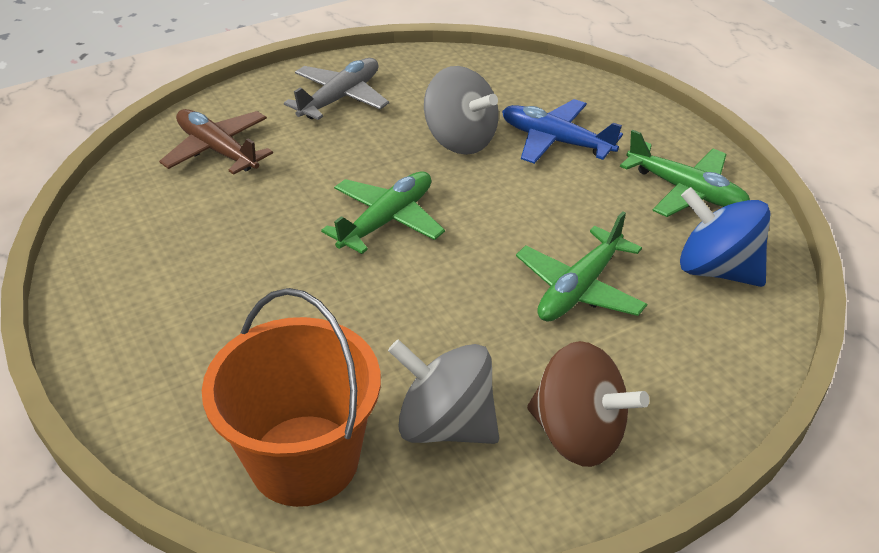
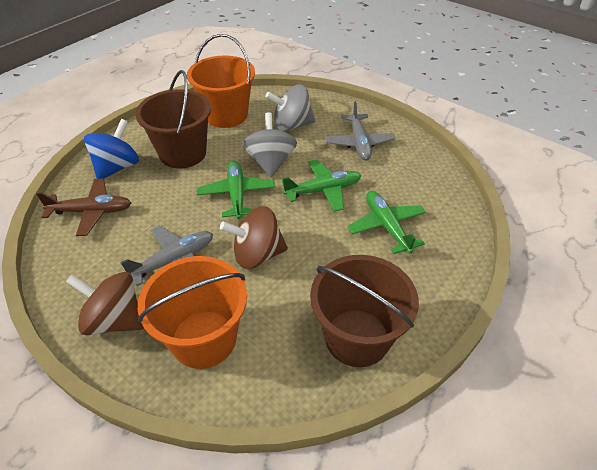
blue plane: 1 -> 0
brown bucket: 0 -> 2
brown spinning top: 1 -> 2
grey plane: 1 -> 2
orange bucket: 1 -> 2

